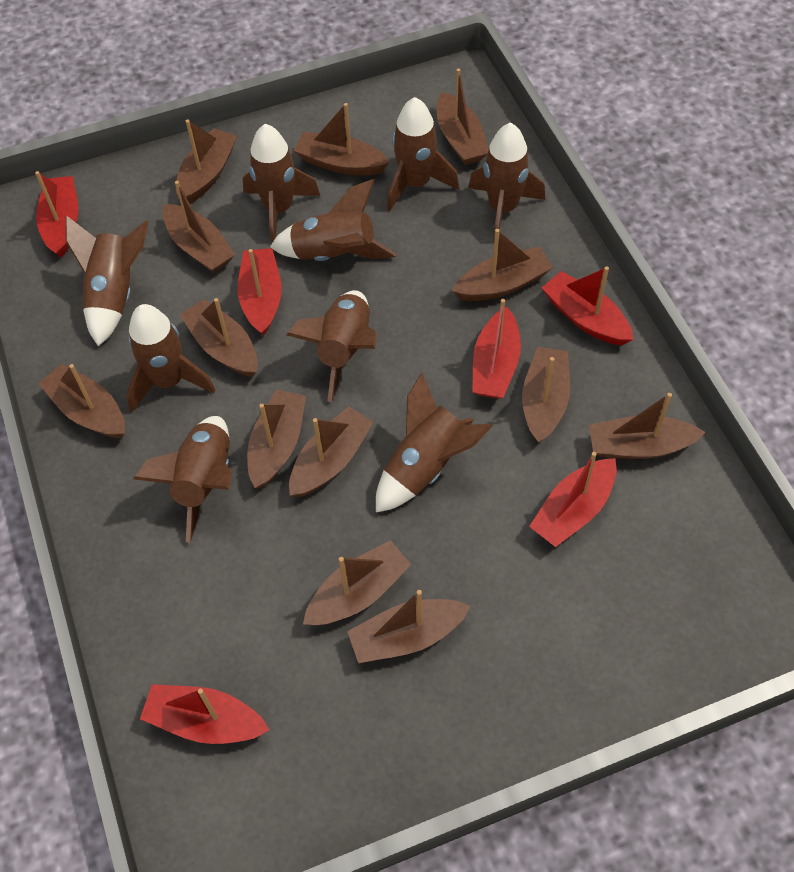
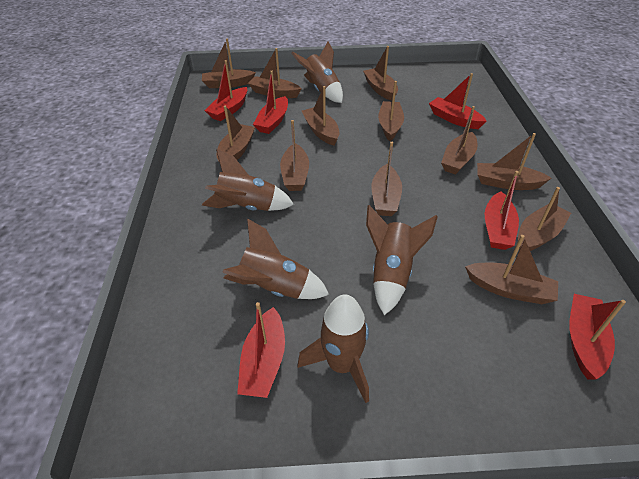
brown boat: 13 -> 12
brown rocket: 9 -> 5

